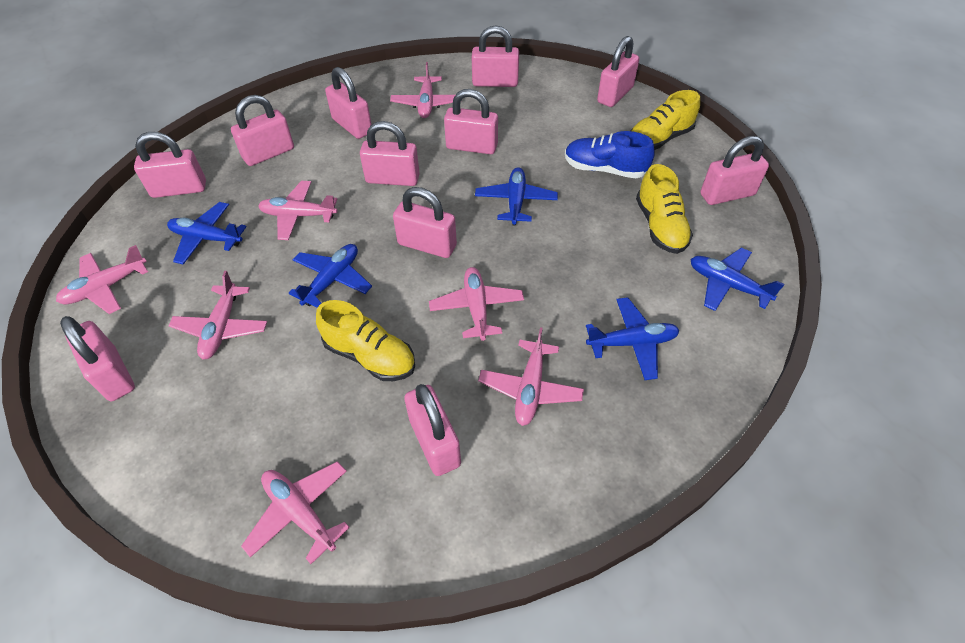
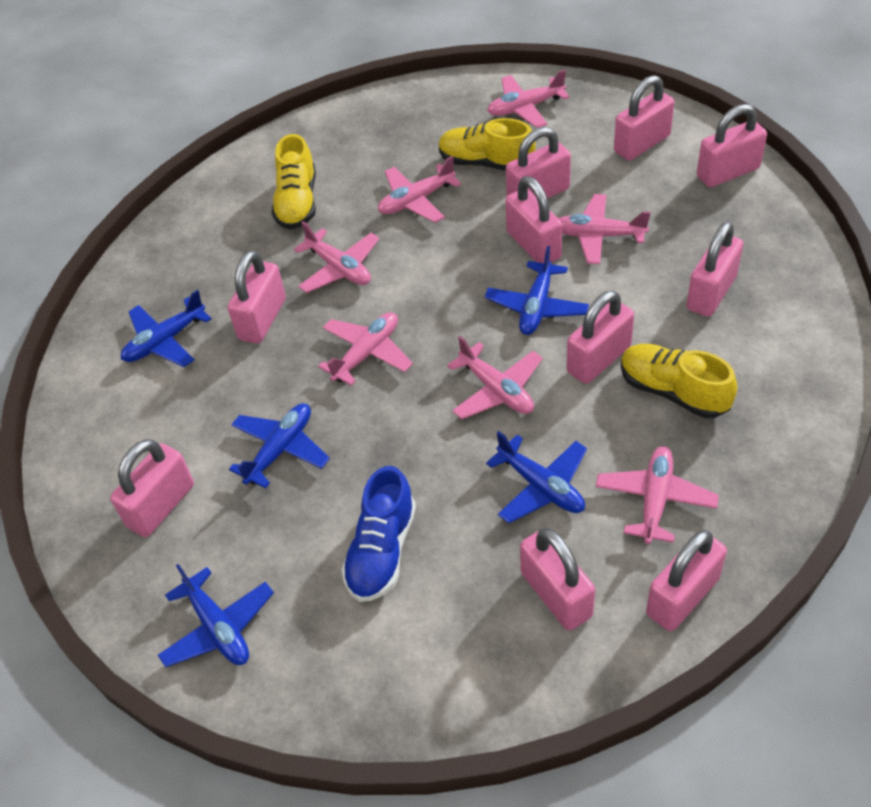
pink padlock: 11 -> 10

